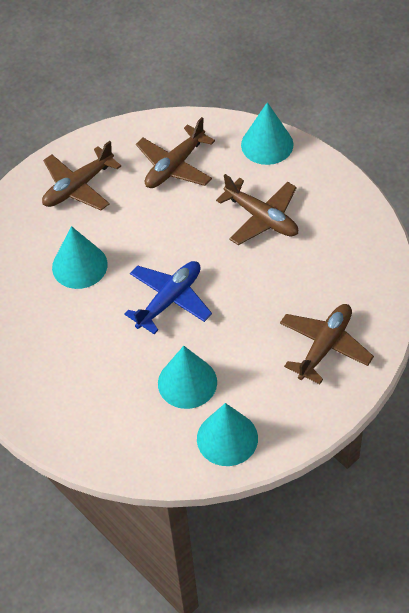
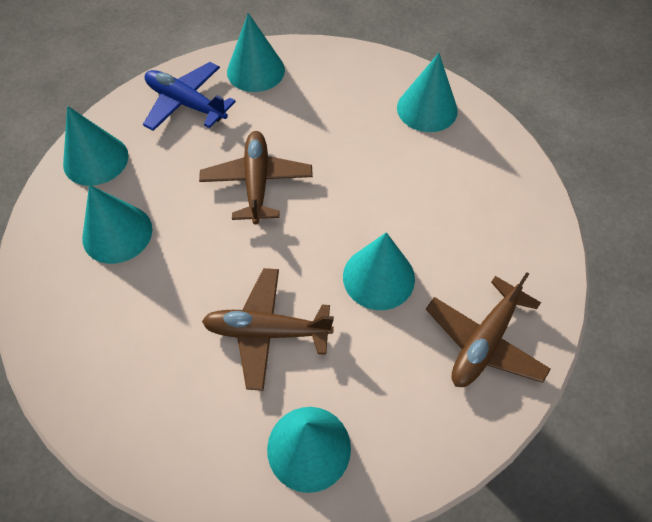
brown plane: 4 -> 3
turquoise cone: 4 -> 6

